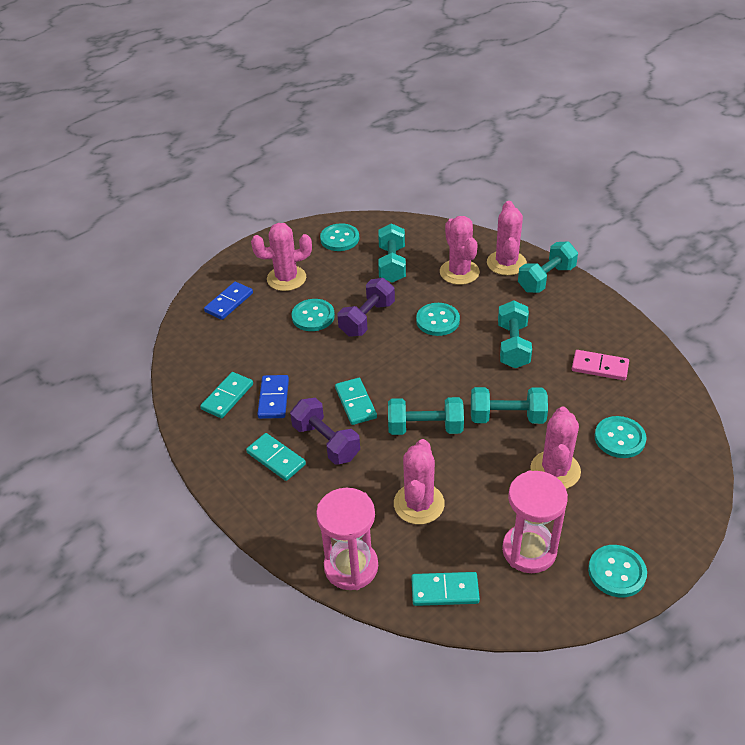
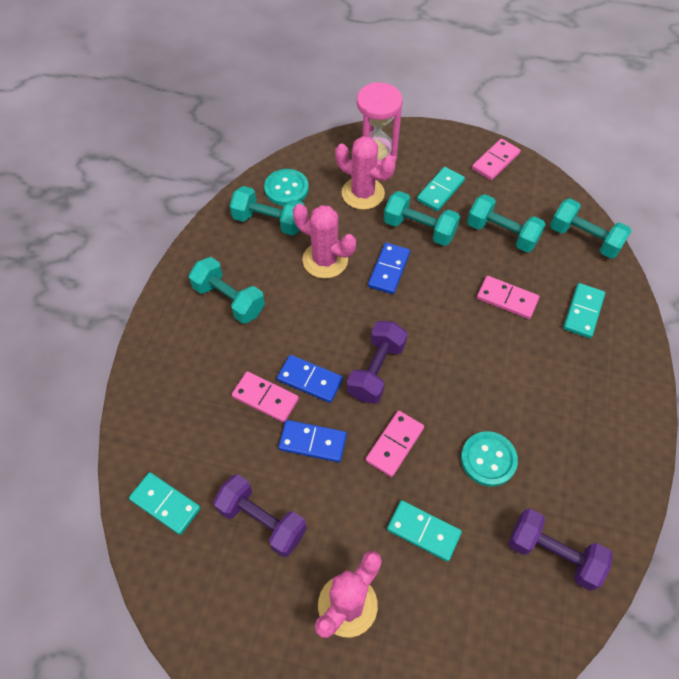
blue domino: 2 -> 3
pink cactus: 5 -> 3
pink domino: 1 -> 4
pink hourglass: 2 -> 1
purple dumbbell: 2 -> 3
turquoise button: 5 -> 2

